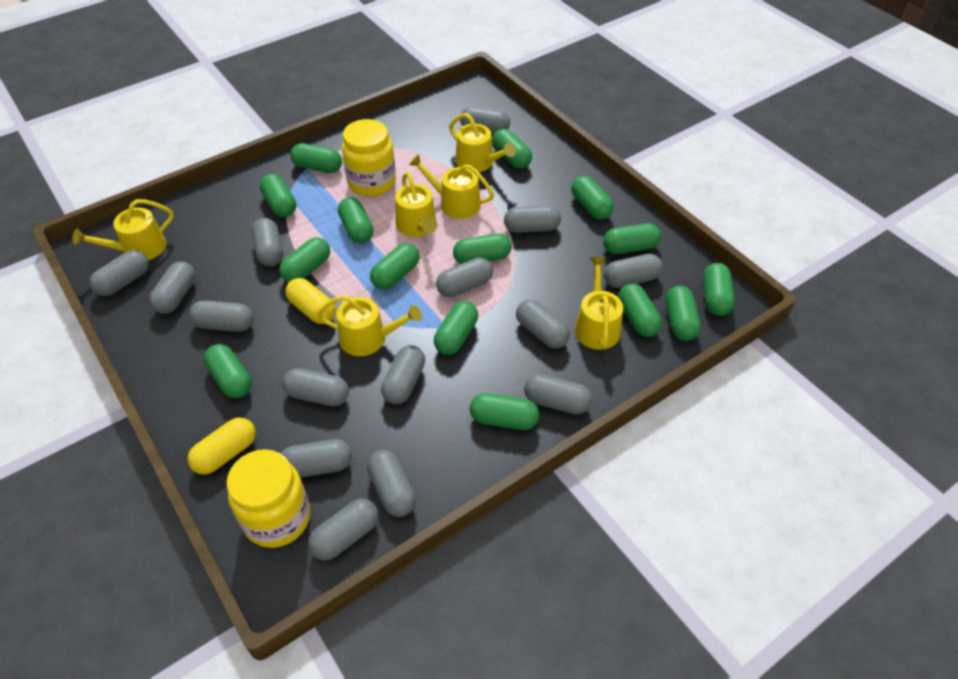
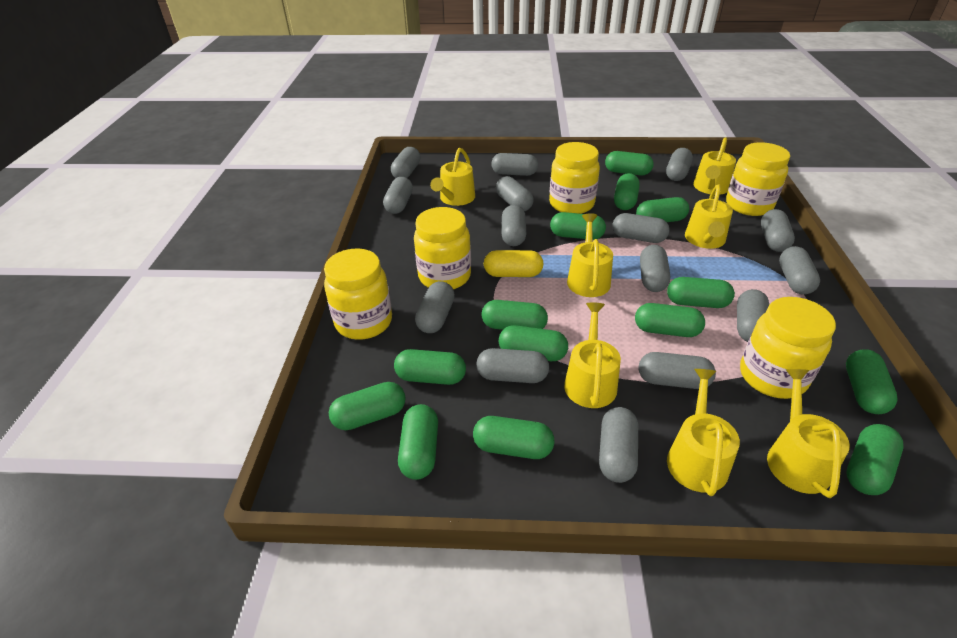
green capsule: 15 -> 14
yellow capsule: 2 -> 1
yellow jar: 2 -> 5
yellow watering can: 6 -> 7

